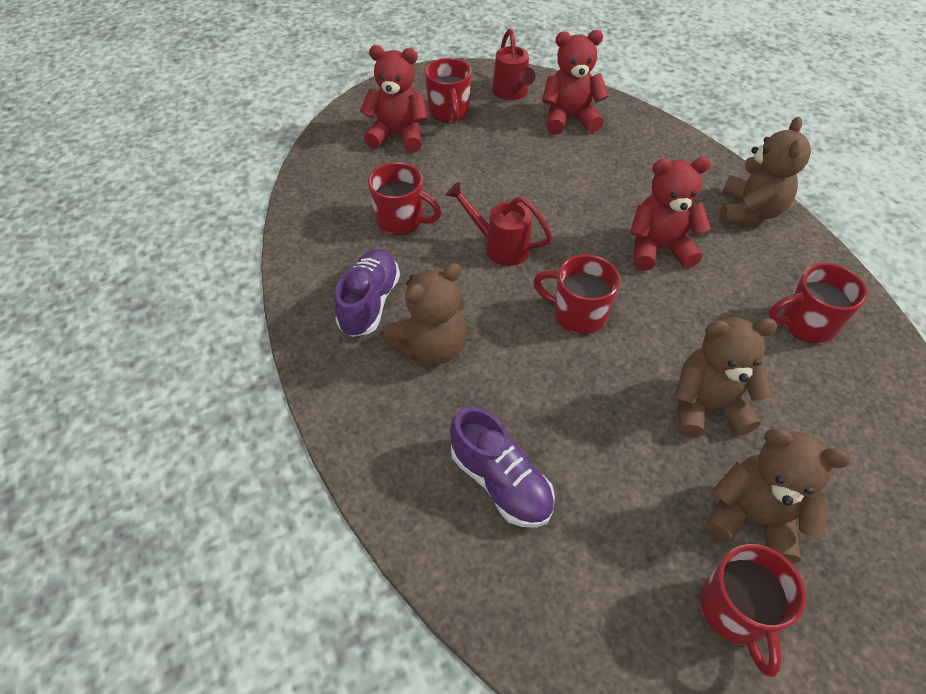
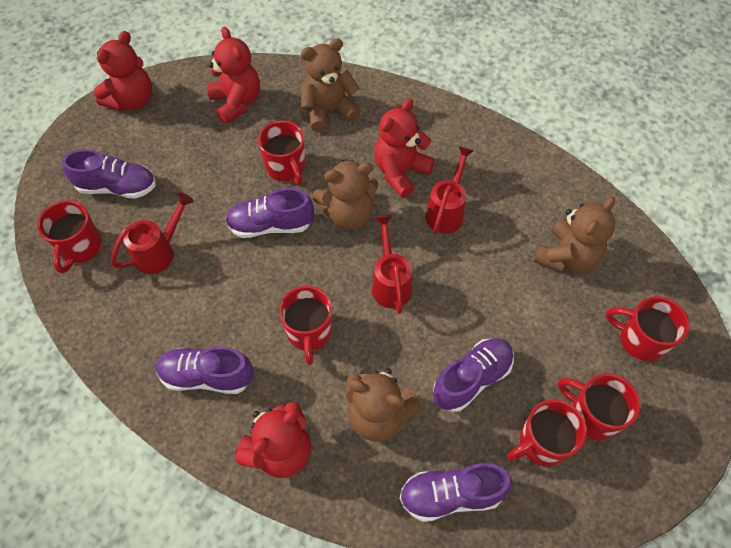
purple shoe: 2 -> 5
red mug: 5 -> 6
red teddy bear: 3 -> 4
red watering can: 2 -> 3

